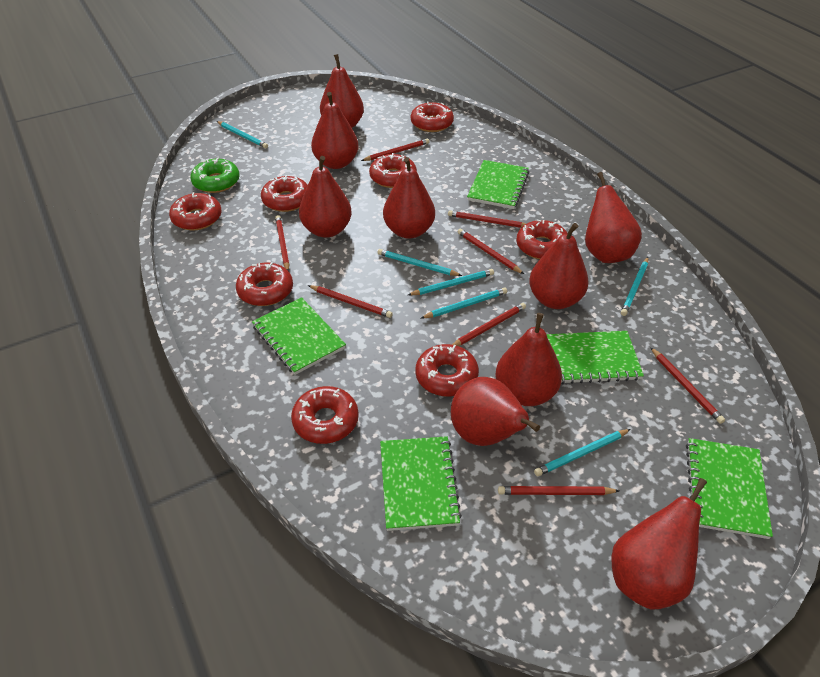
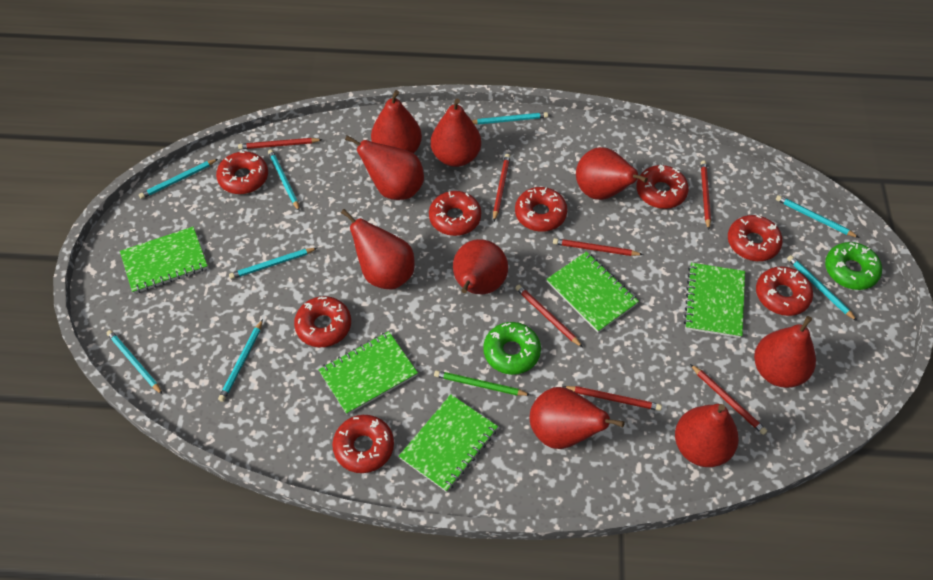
green donut: 1 -> 2
green pencil: 0 -> 1
red pencil: 8 -> 7
turquoise pencil: 6 -> 8

